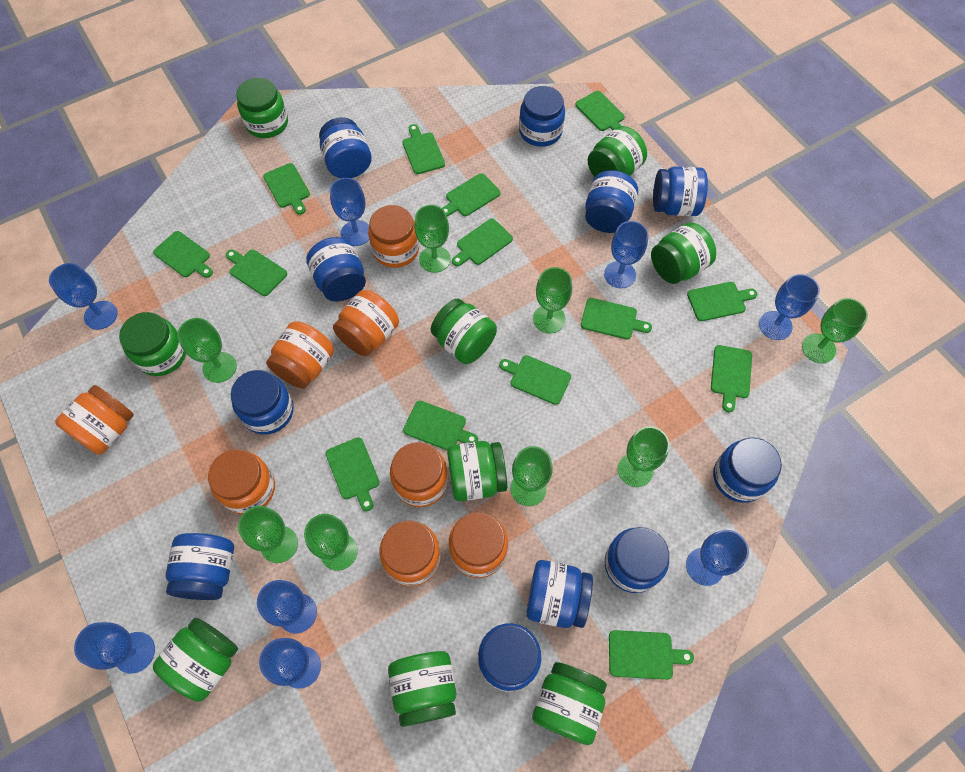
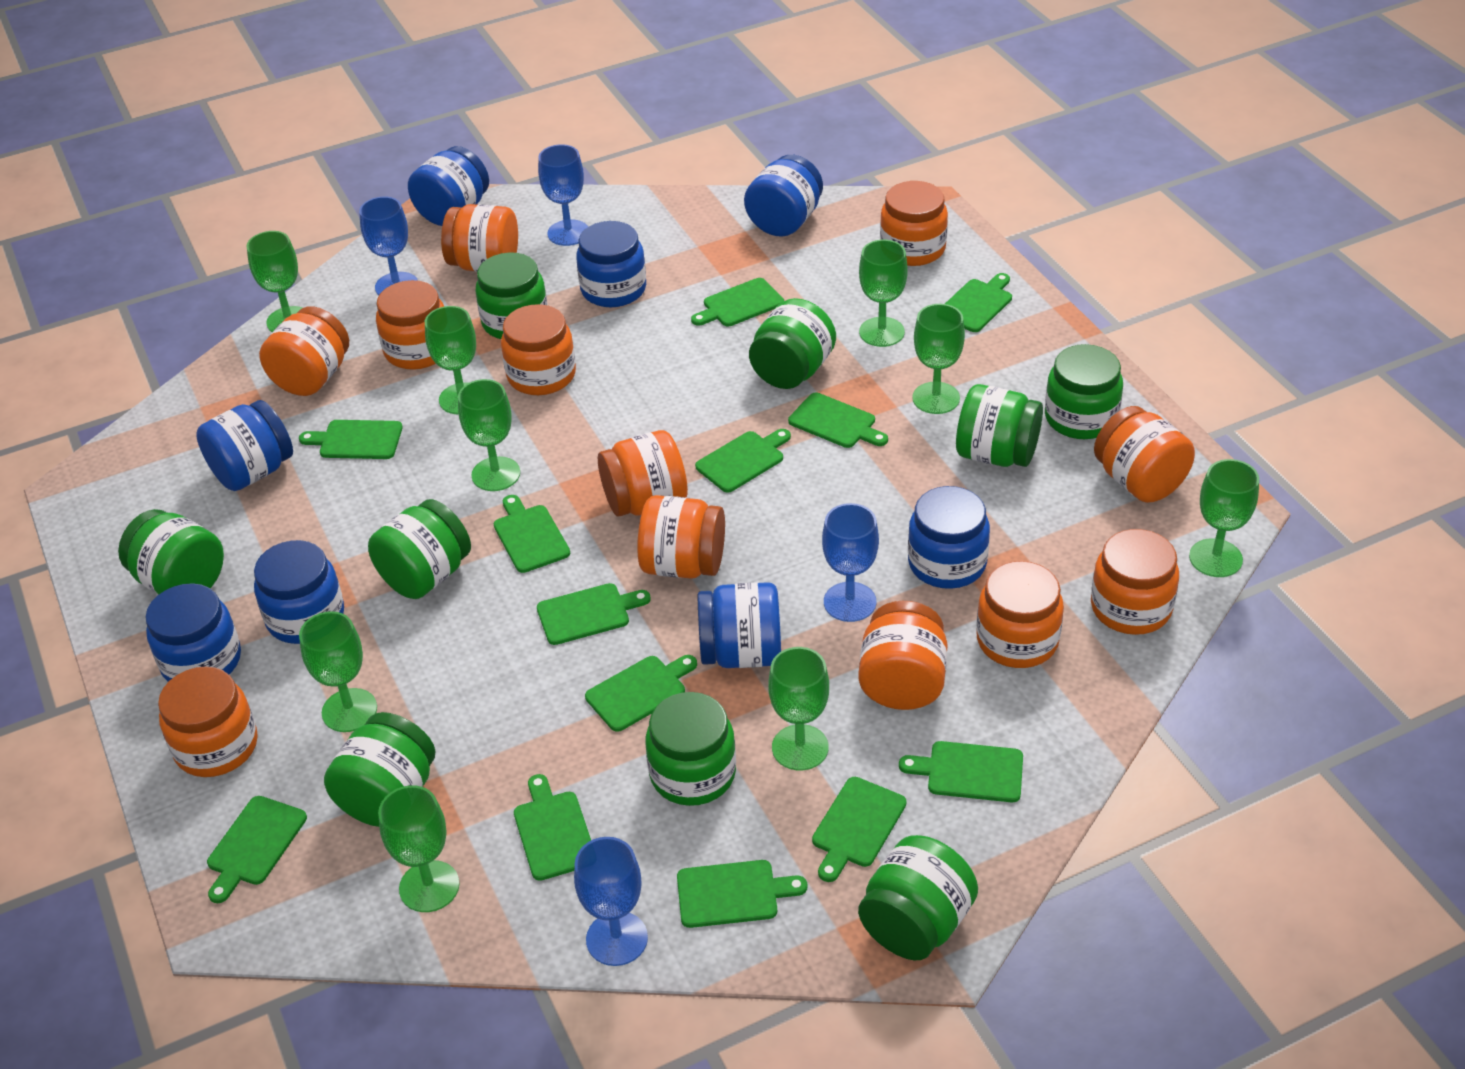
blue goblet: 8 -> 4
blue jar: 11 -> 8
green cutting board: 14 -> 13
green goblet: 8 -> 9
orange jar: 8 -> 12

